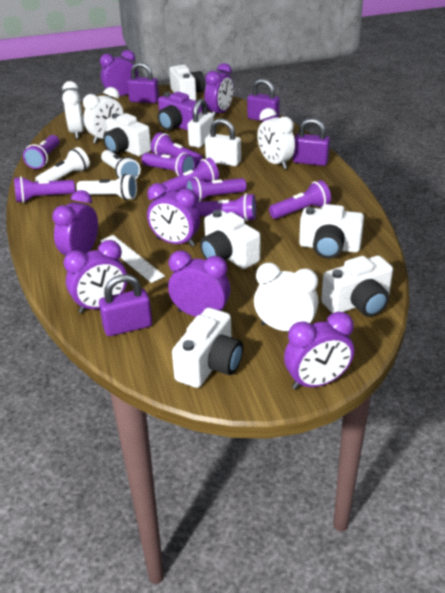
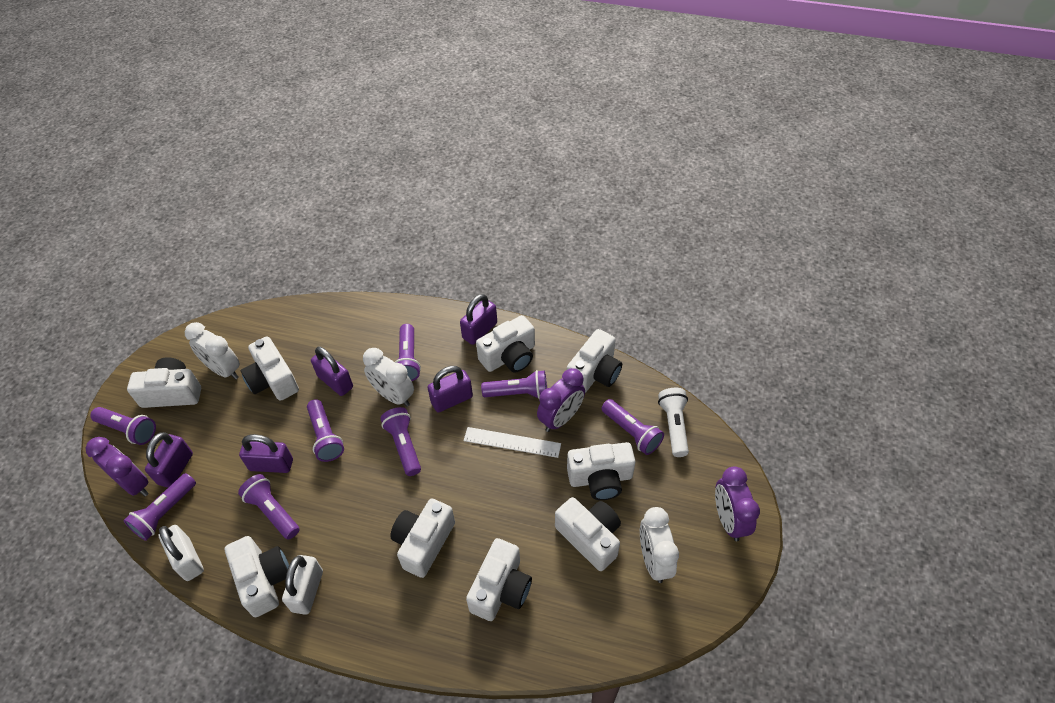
purple camera: 1 -> 0
purple clock: 7 -> 3
purple padlock: 4 -> 5
white camera: 6 -> 9
white clock: 4 -> 3
white flashlight: 3 -> 1

